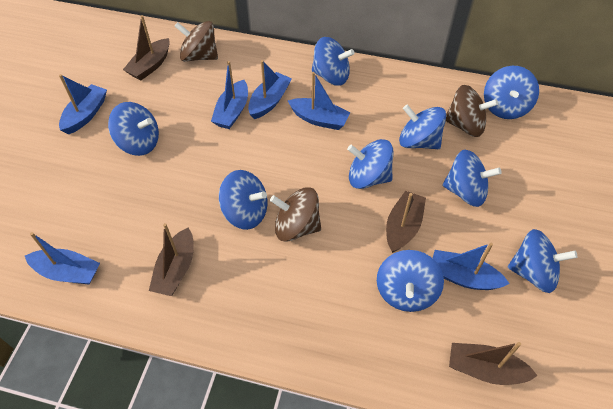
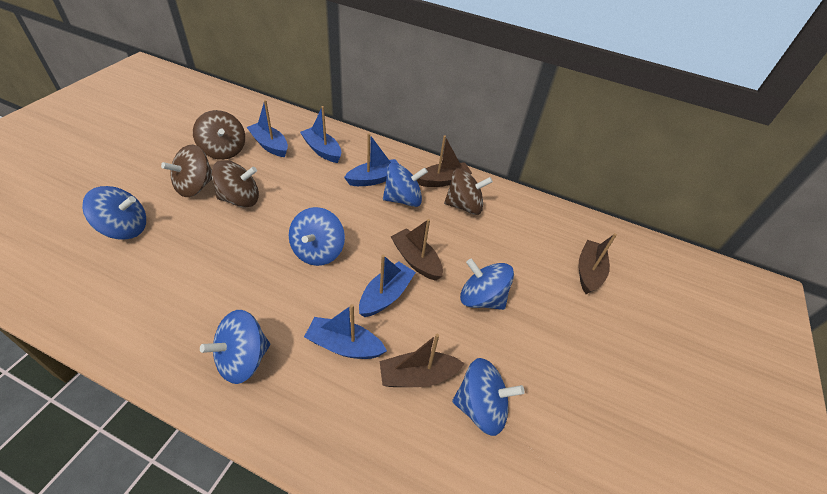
blue boat: 6 -> 5
blue spinning top: 9 -> 6
brown spinning top: 3 -> 4

